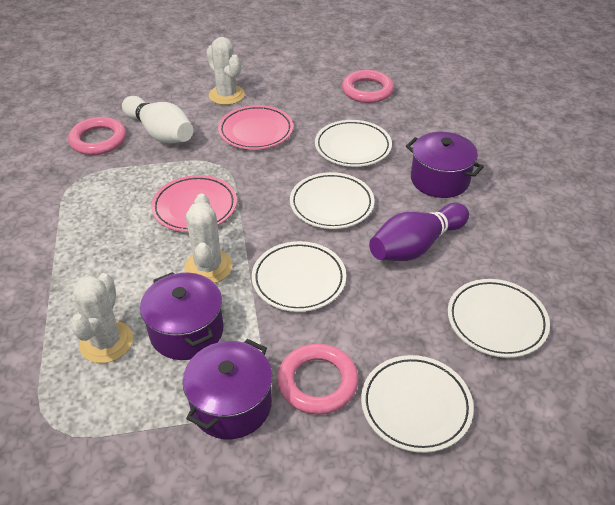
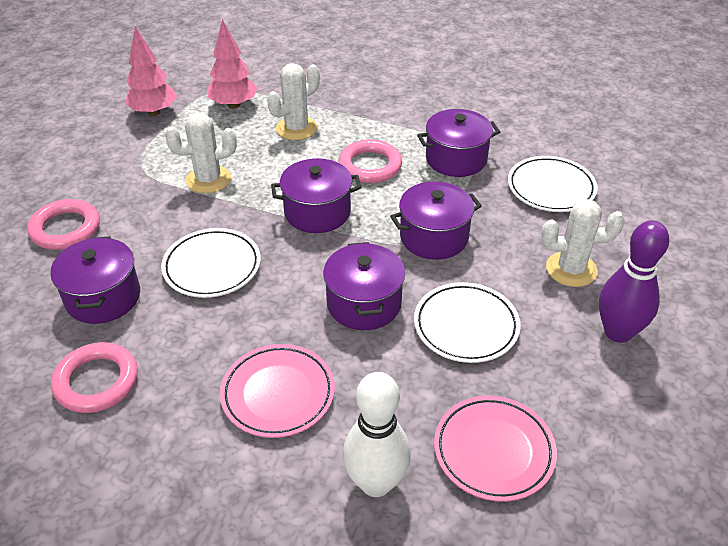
pink tree: 0 -> 2
purple pot: 3 -> 5
white plate: 5 -> 3

